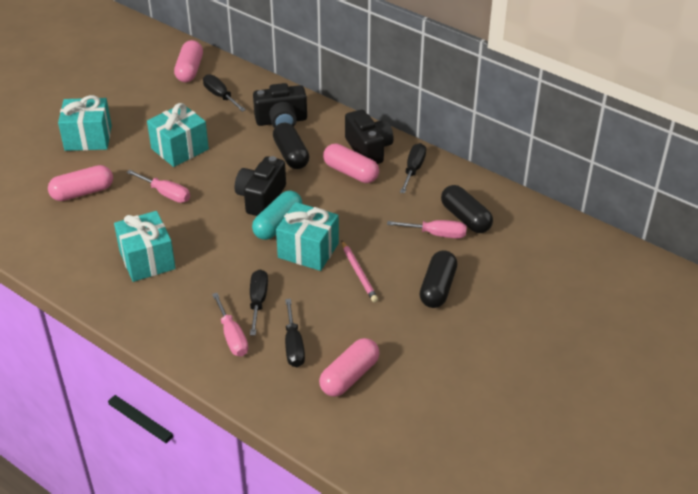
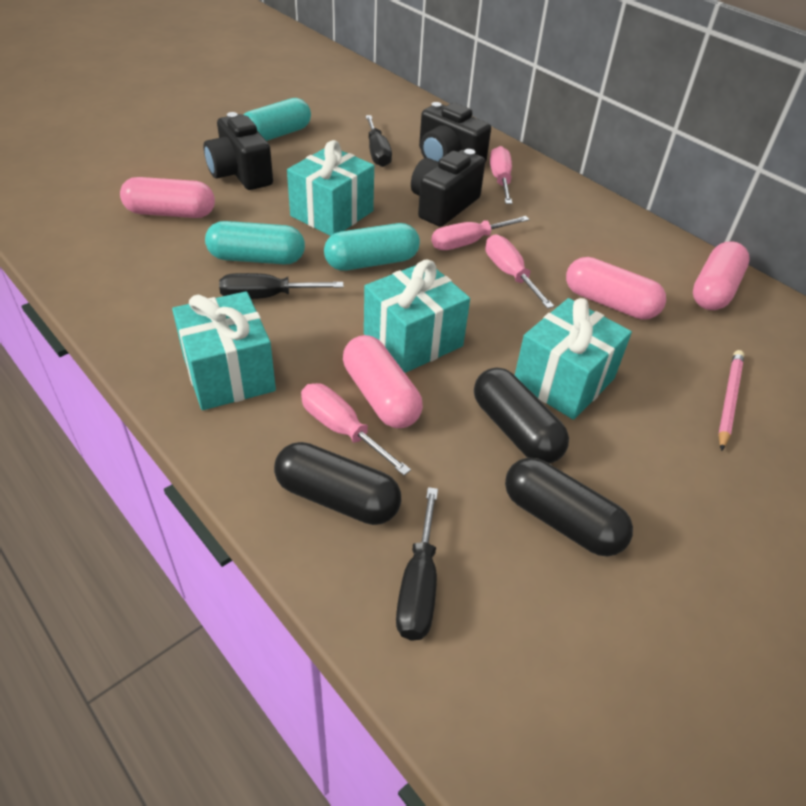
black screwdriver: 4 -> 3
pink screwdriver: 3 -> 4
turquoise capsule: 1 -> 3

